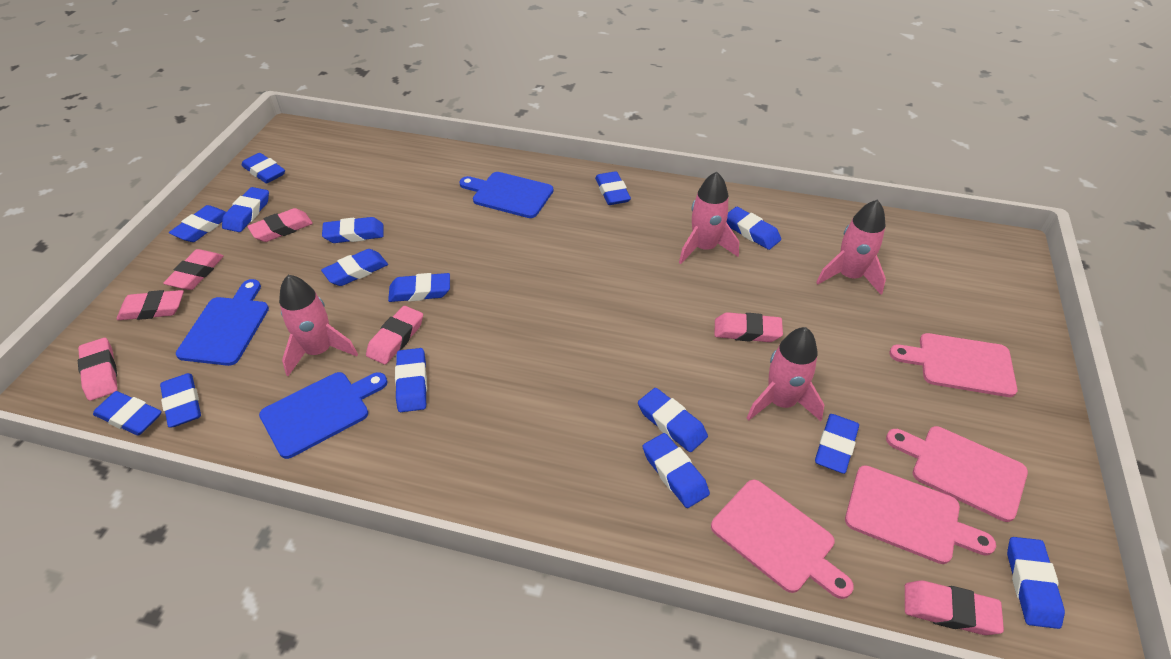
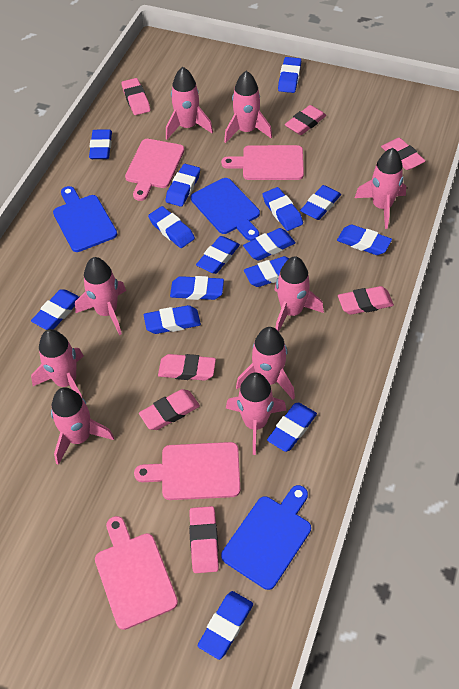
pink rocket: 4 -> 9

